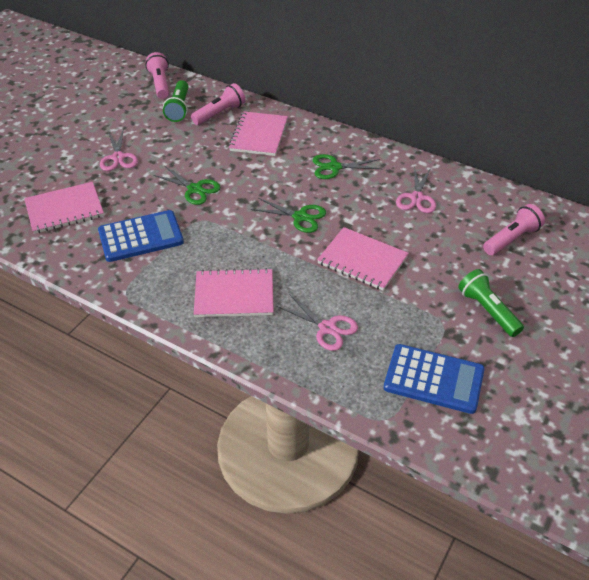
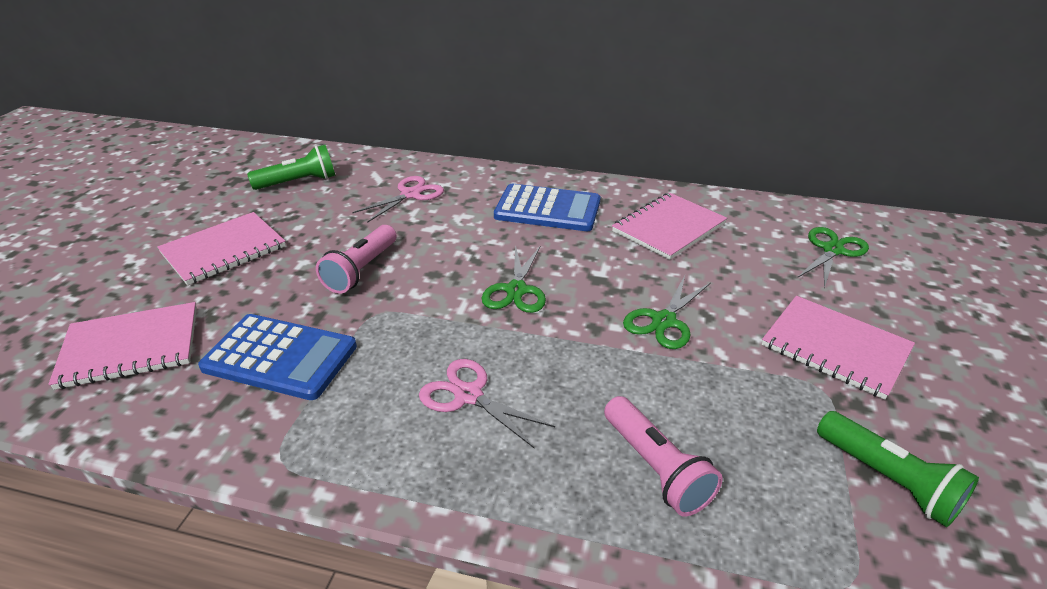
pink flashlight: 3 -> 2
pink scissors: 3 -> 2

